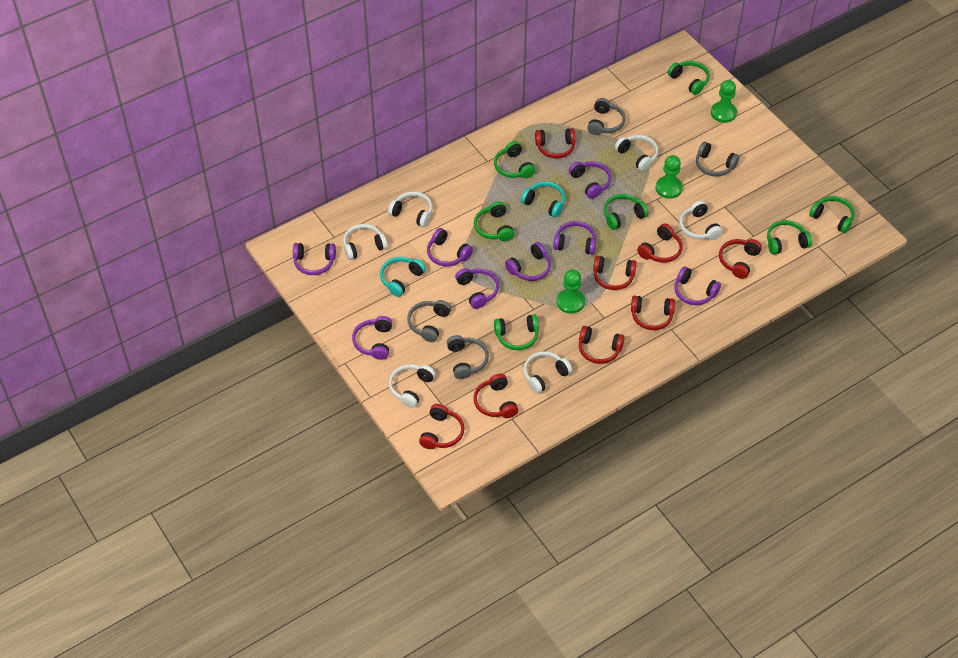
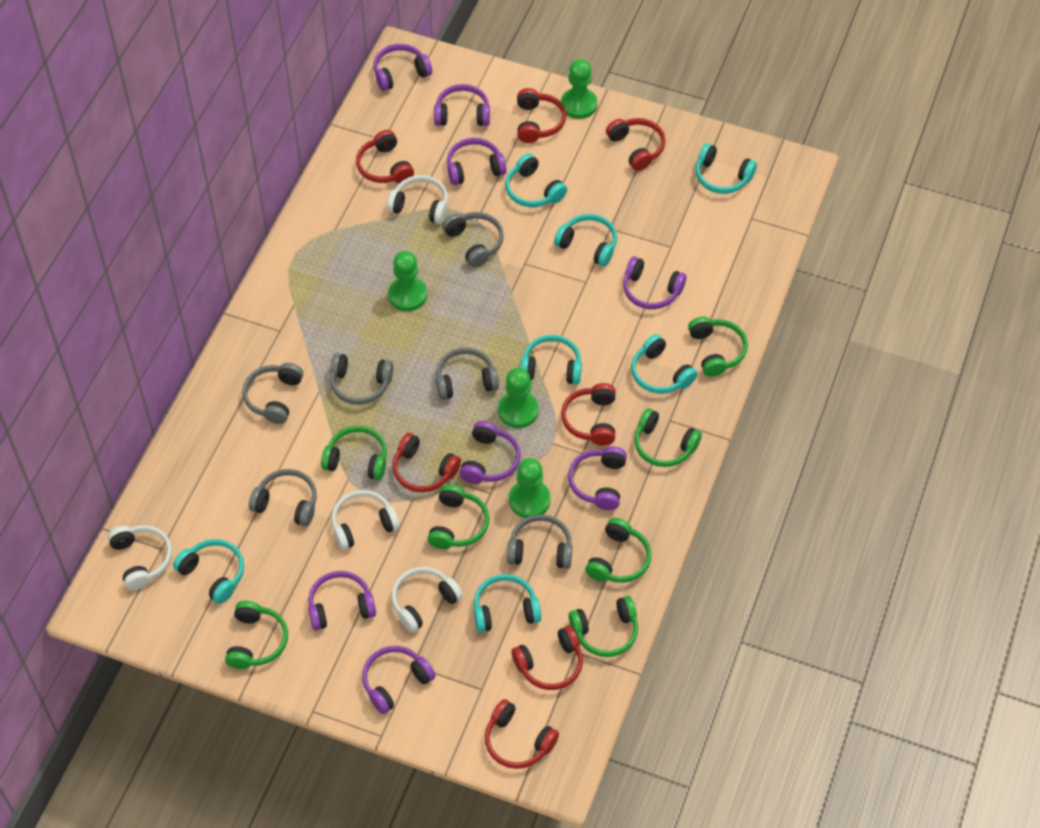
green pawn: 3 -> 4
grey headphones: 4 -> 6
red headphones: 8 -> 7
turquoise headphones: 2 -> 7
white headphones: 6 -> 4

